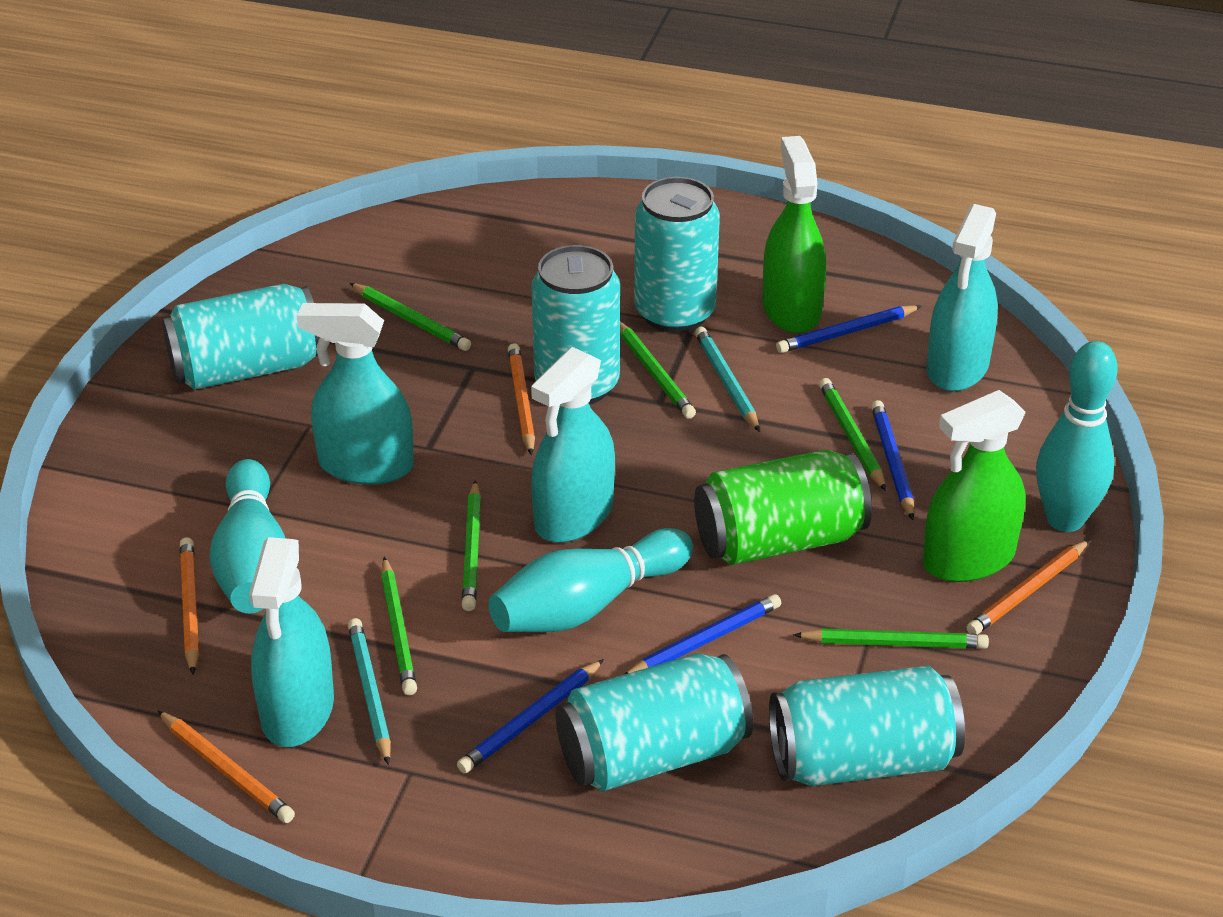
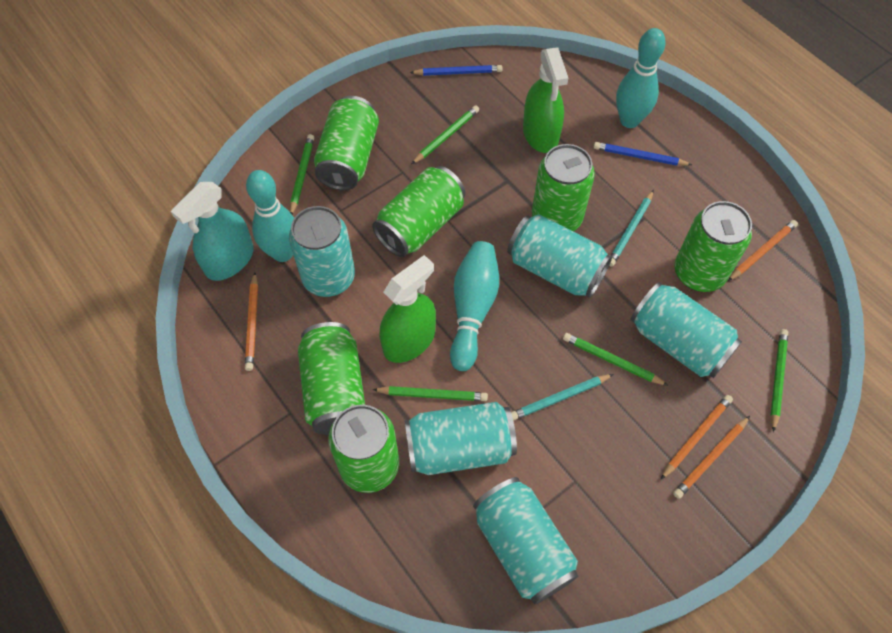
blue pencil: 4 -> 2
green can: 1 -> 6
green pencil: 6 -> 5
turquoise spray bottle: 4 -> 1

